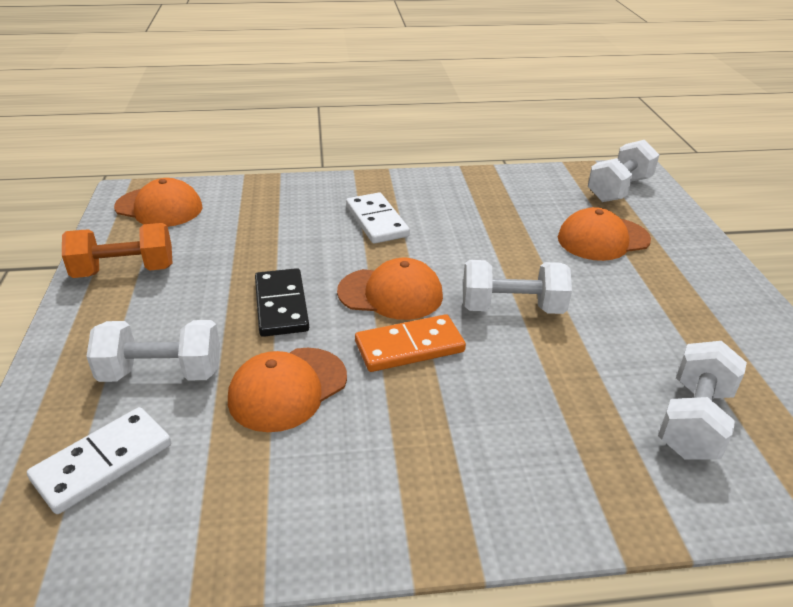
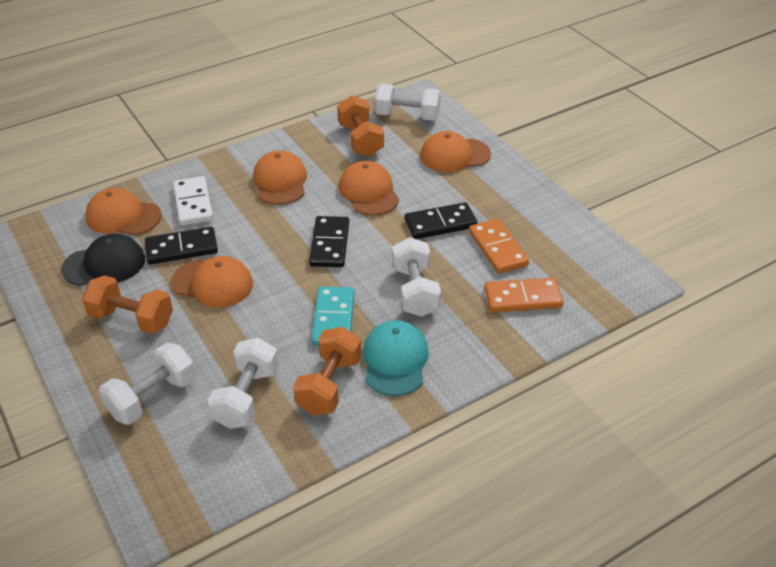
black cap: 0 -> 1
black domino: 1 -> 3
orange cap: 4 -> 5
orange domino: 1 -> 2
orange dumbbell: 1 -> 3
turquoise cap: 0 -> 1
turquoise domino: 0 -> 1
white domino: 2 -> 1

